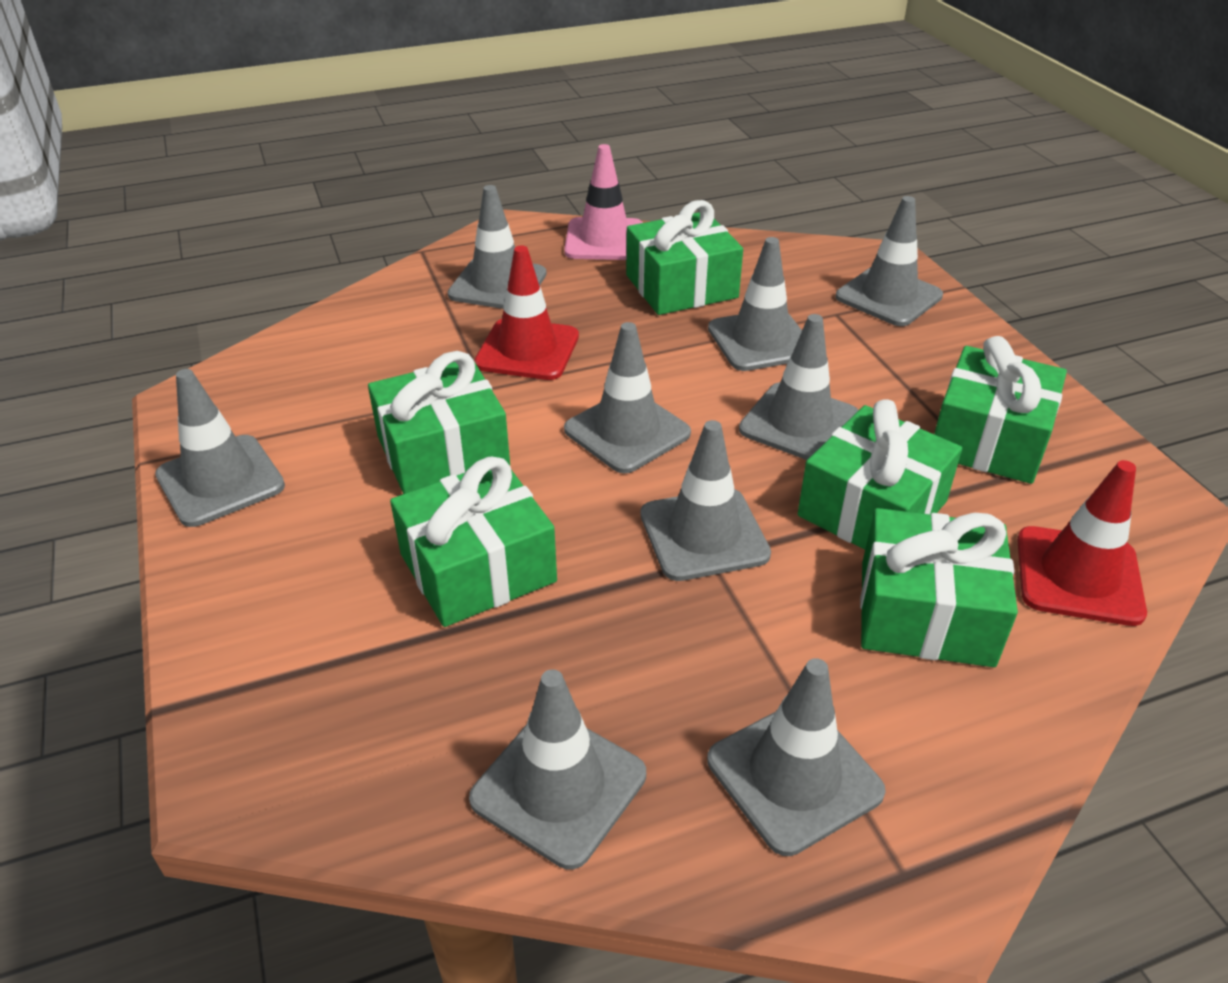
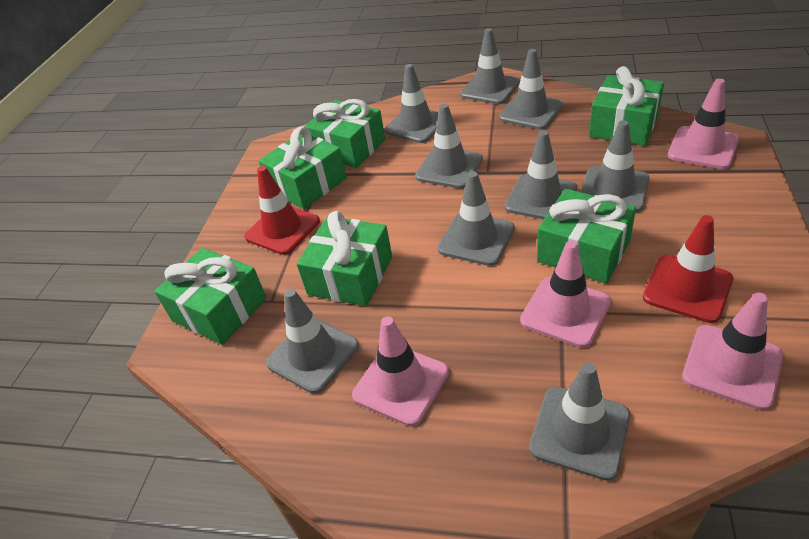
pink traffic cone: 1 -> 4

